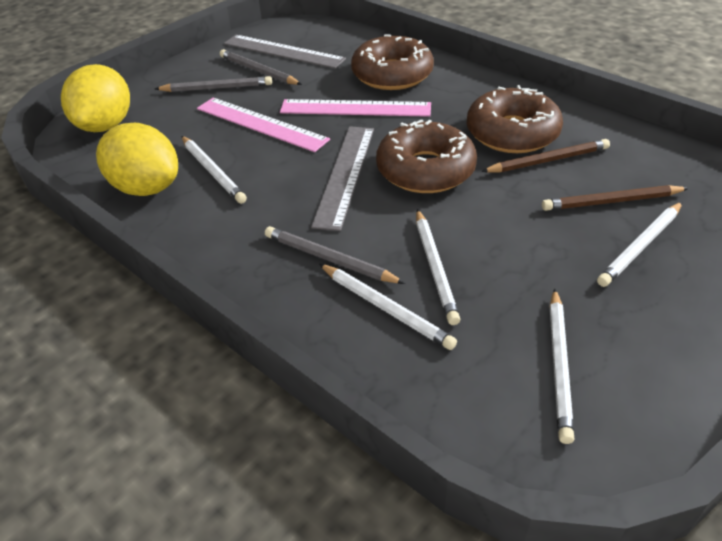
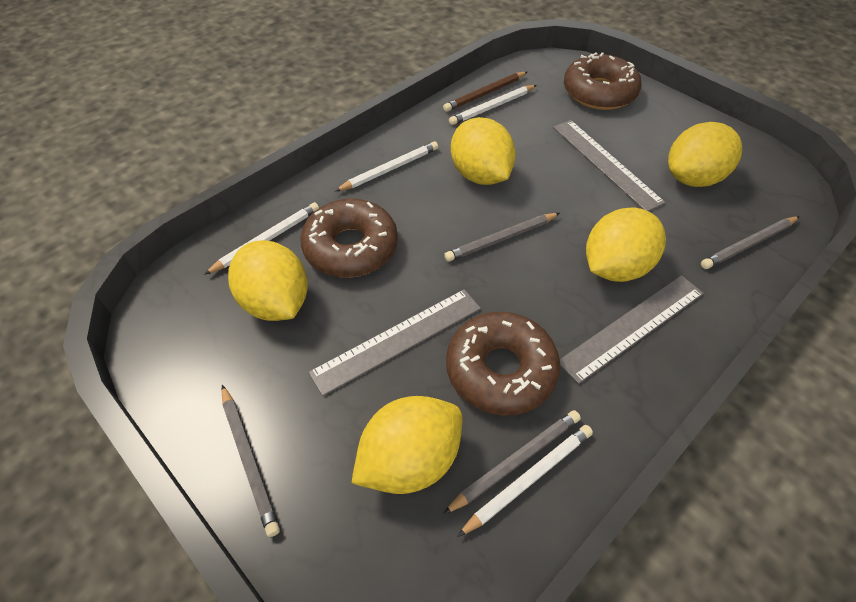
brown pencil: 2 -> 1
grey pencil: 3 -> 4
grey ruler: 2 -> 3
pink ruler: 2 -> 0
white pencil: 5 -> 4
yellow lemon: 2 -> 5

